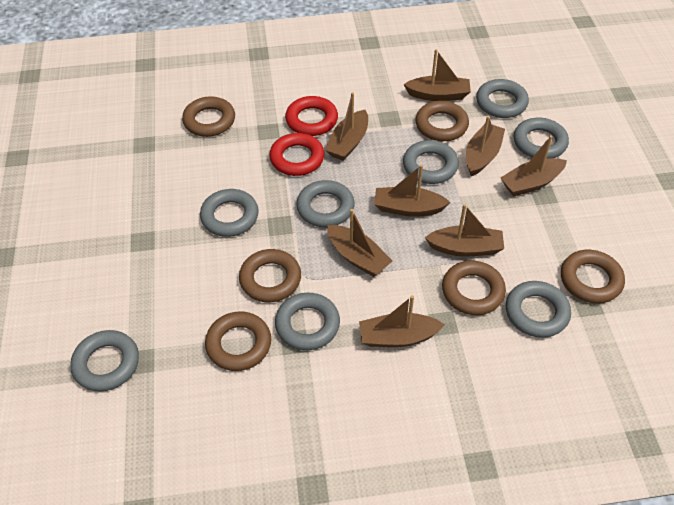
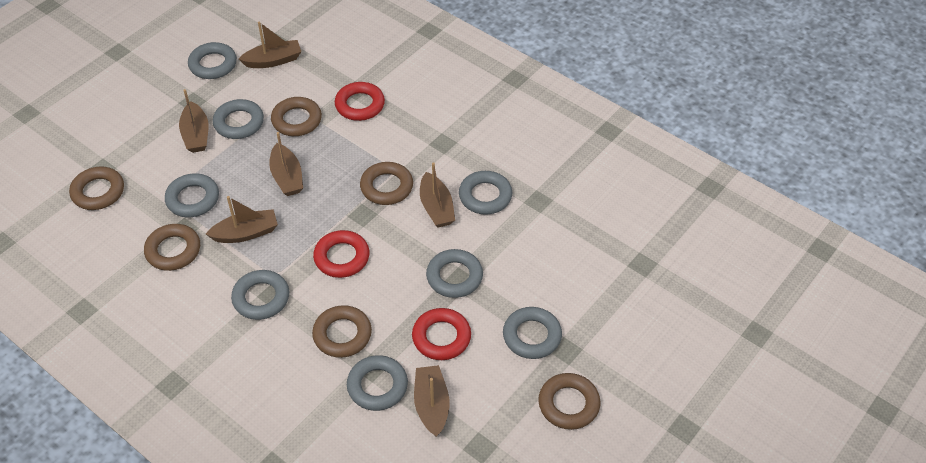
brown boat: 8 -> 6
red ring: 2 -> 3

